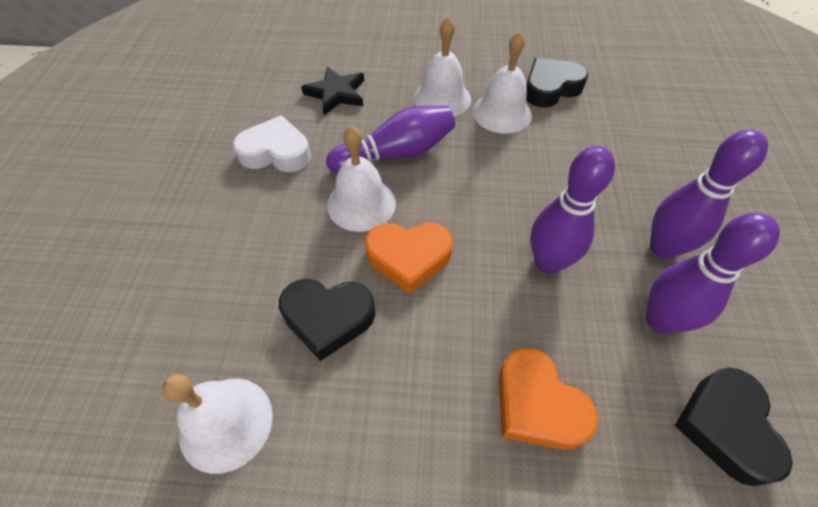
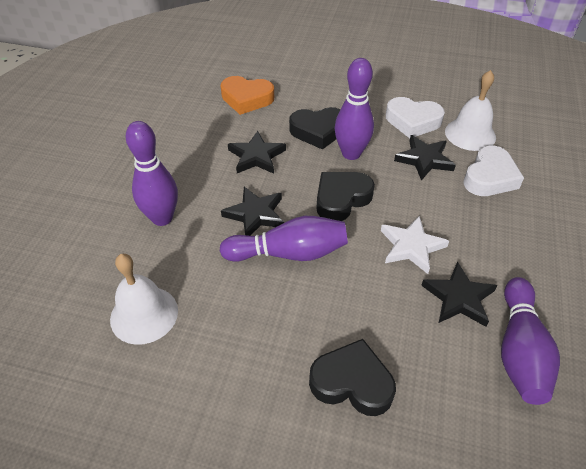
black star: 1 -> 4
orange heart: 2 -> 1
white bell: 4 -> 2
white heart: 1 -> 2
white star: 0 -> 1

